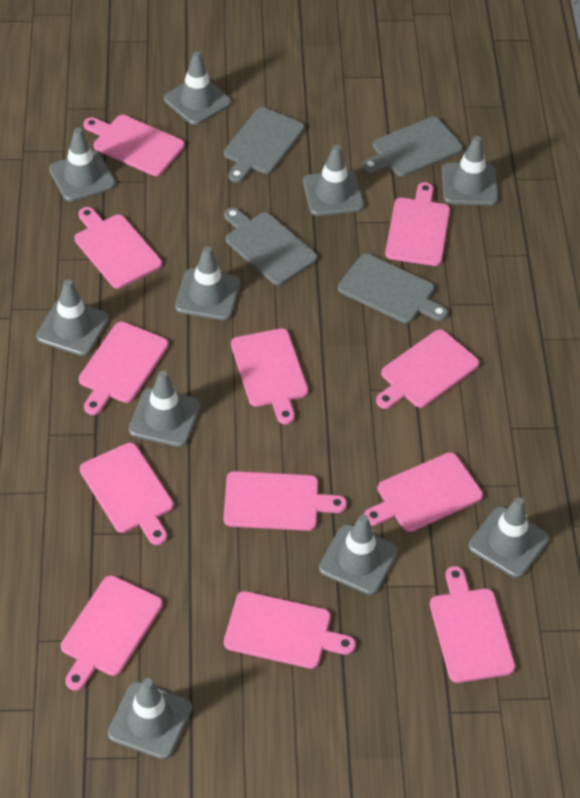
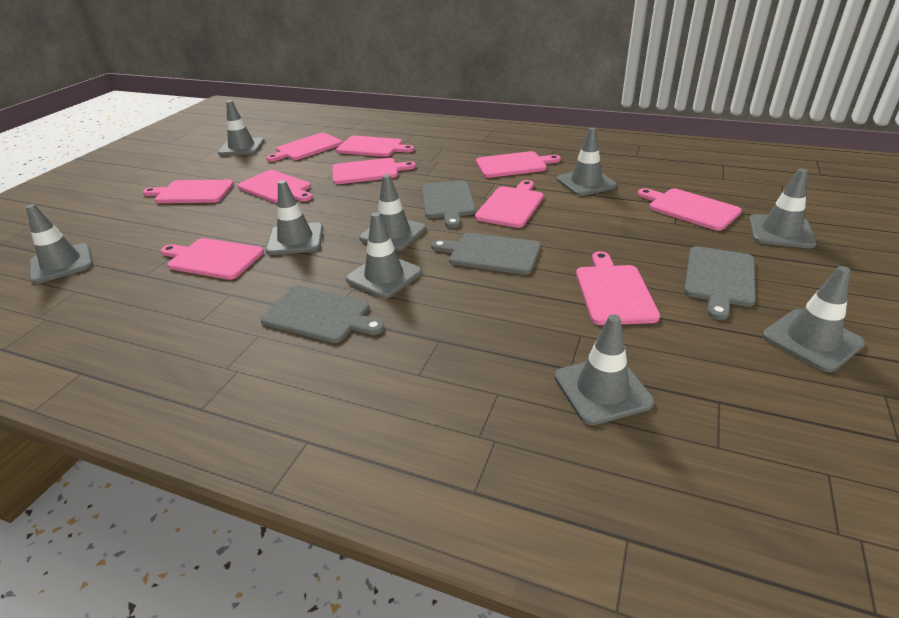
grey traffic cone: 10 -> 9
pink cutting board: 12 -> 10

